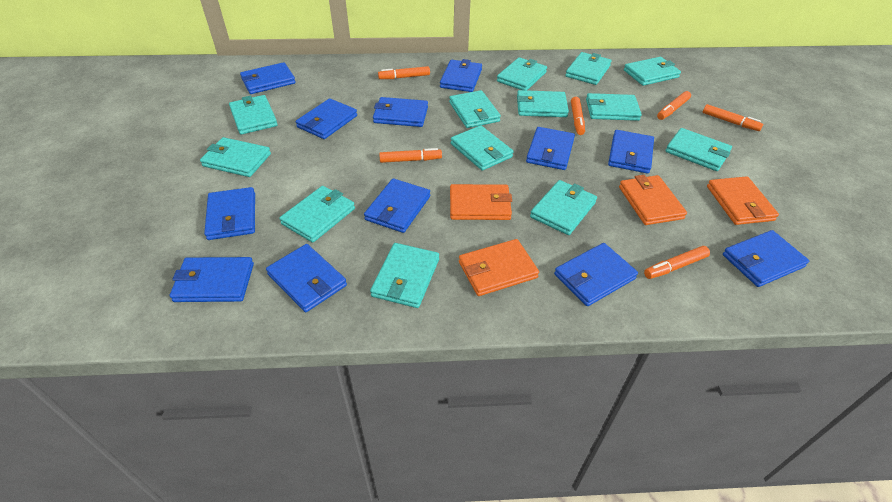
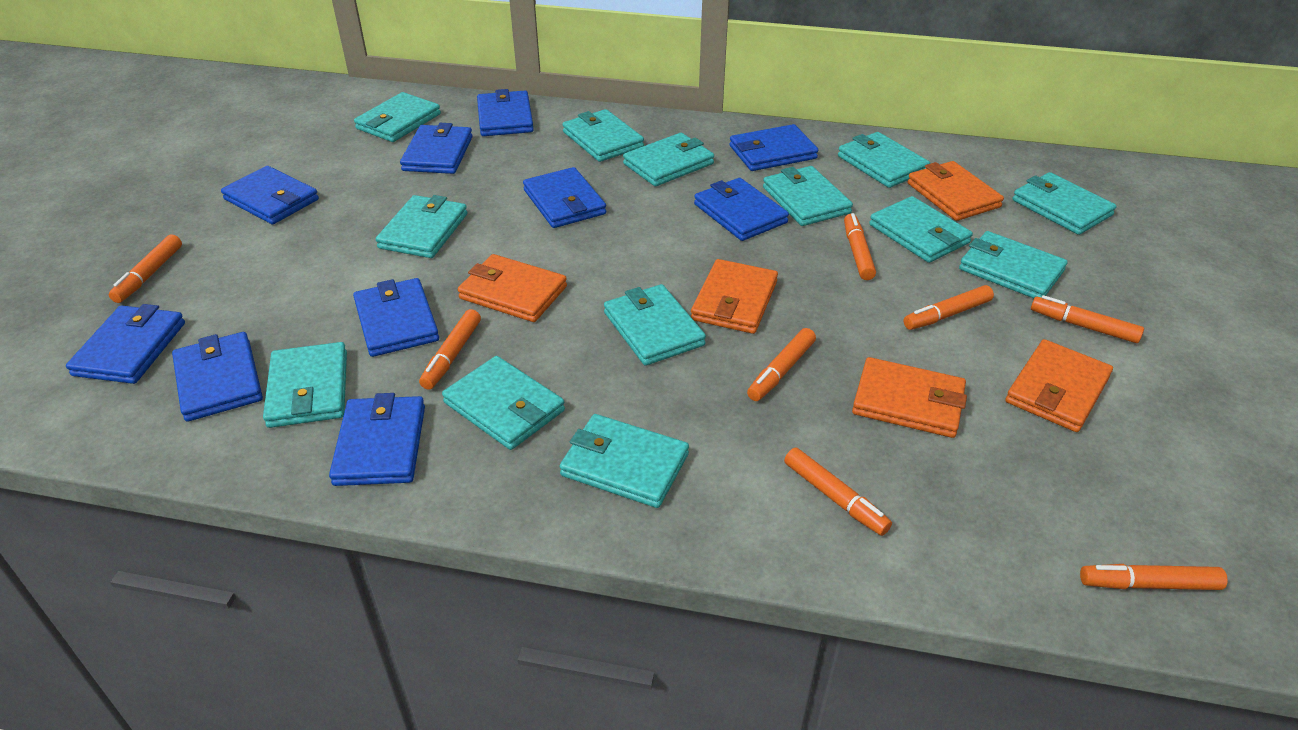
blue wallet: 12 -> 10
orange marker: 6 -> 8
orange wallet: 4 -> 5

